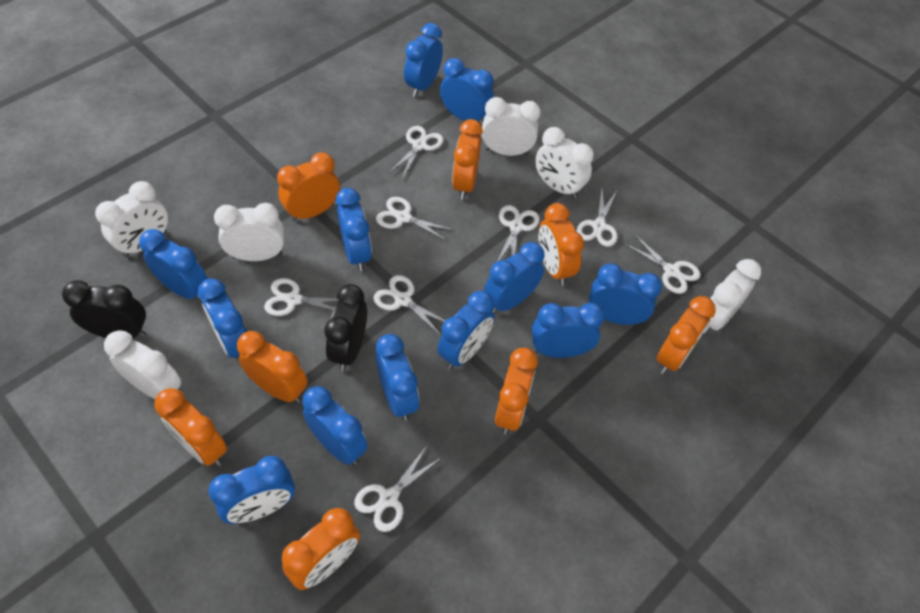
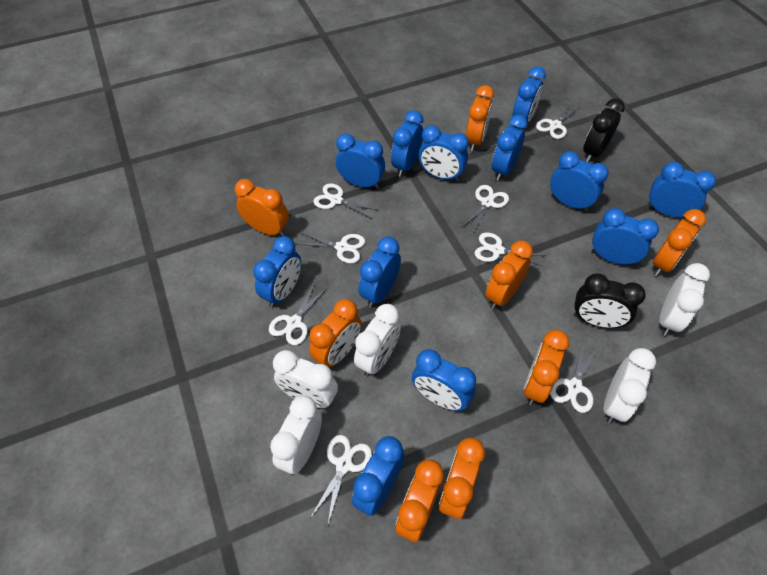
white clock: 6 -> 5

